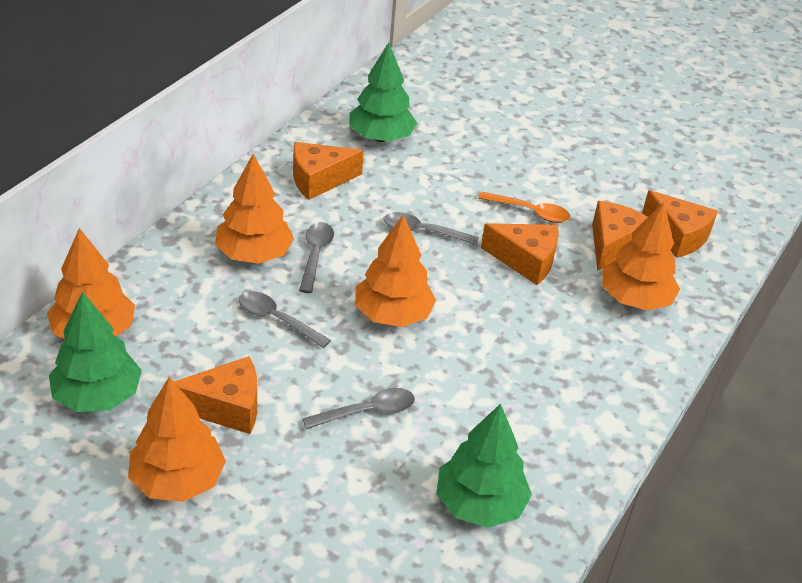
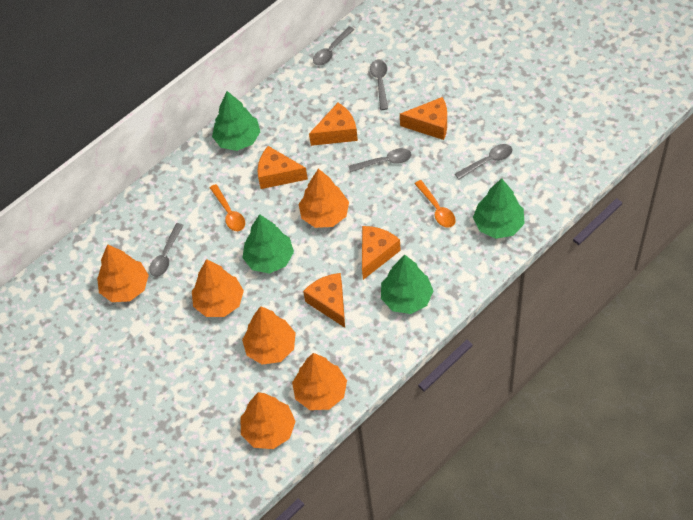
green tree: 3 -> 4
grey spoon: 4 -> 5
orange spoon: 1 -> 2
orange tree: 5 -> 6

